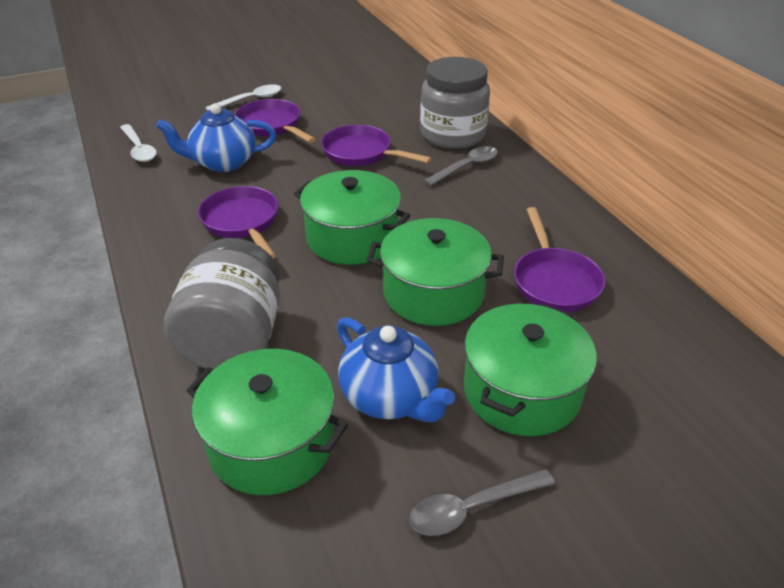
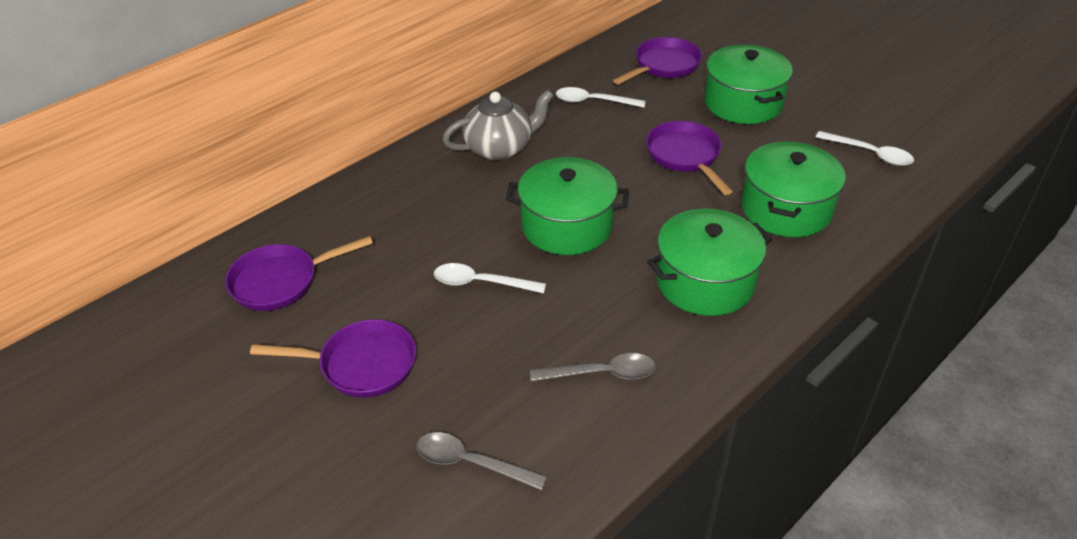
blue teapot: 2 -> 0
grey jar: 2 -> 0
grey teapot: 0 -> 1
white spoon: 2 -> 3

